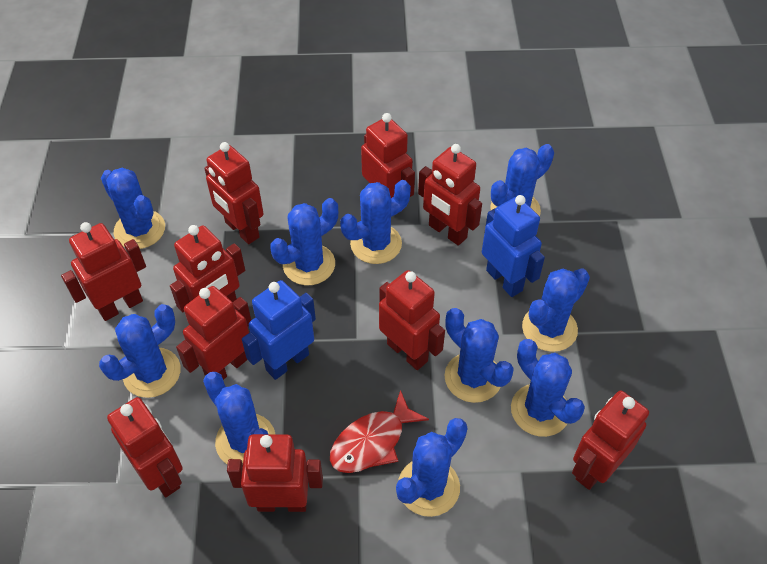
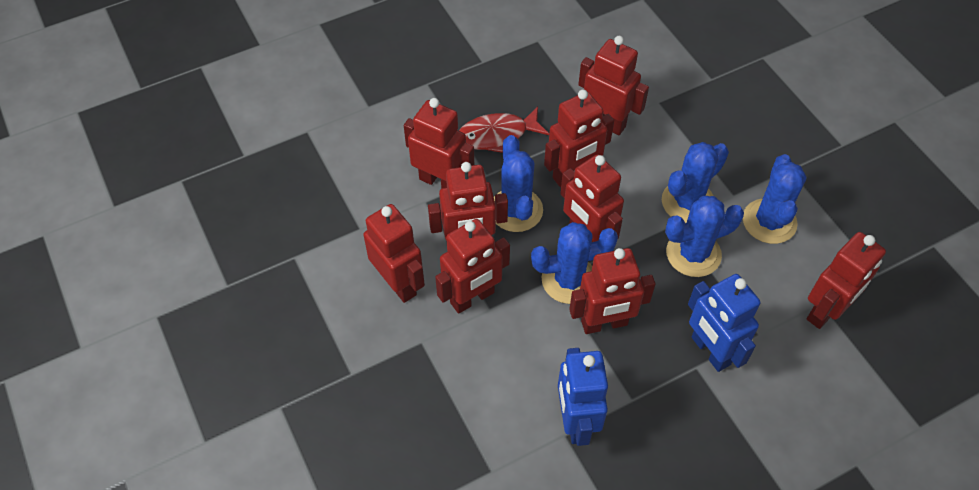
blue cactus: 10 -> 5
red robot: 10 -> 9

